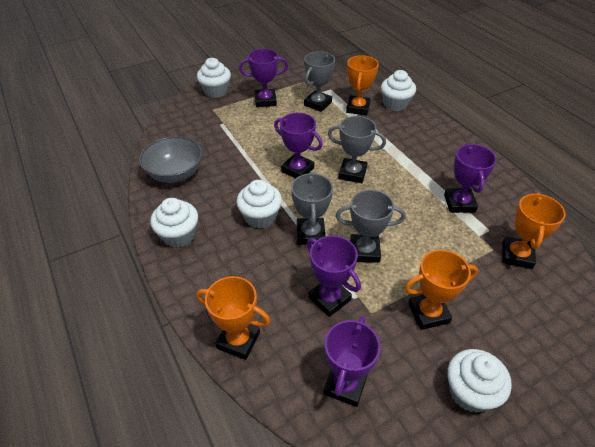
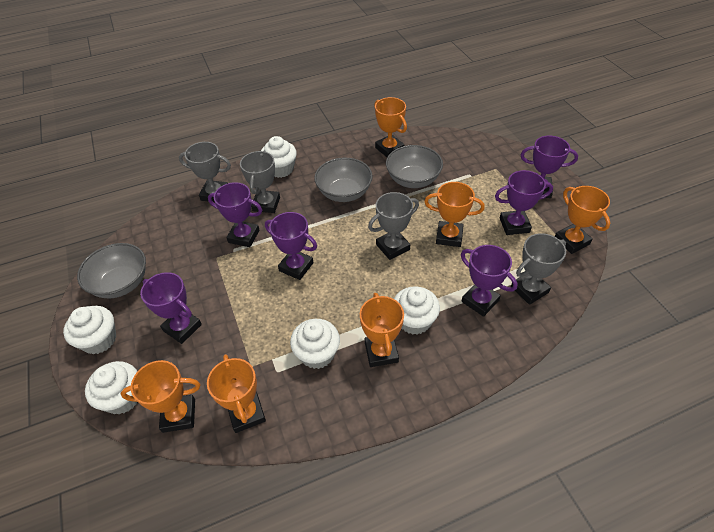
grey bowl: 1 -> 3
orange trophy: 4 -> 6
purple trophy: 5 -> 6

